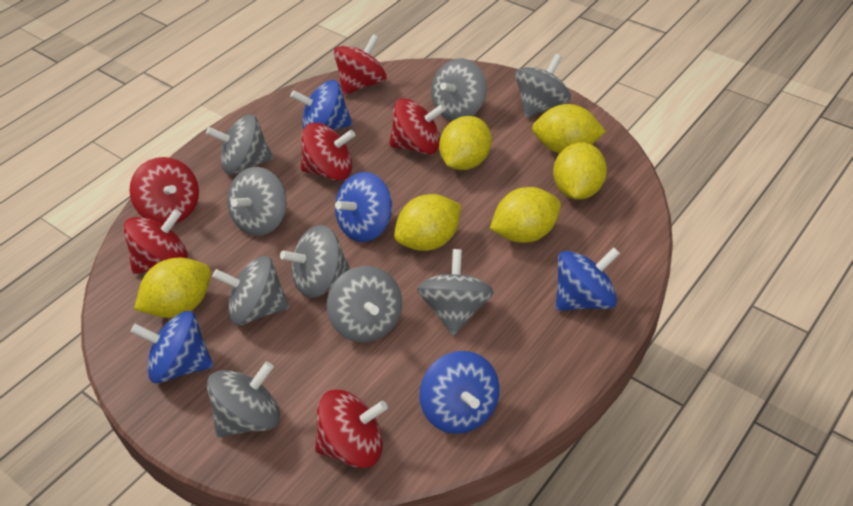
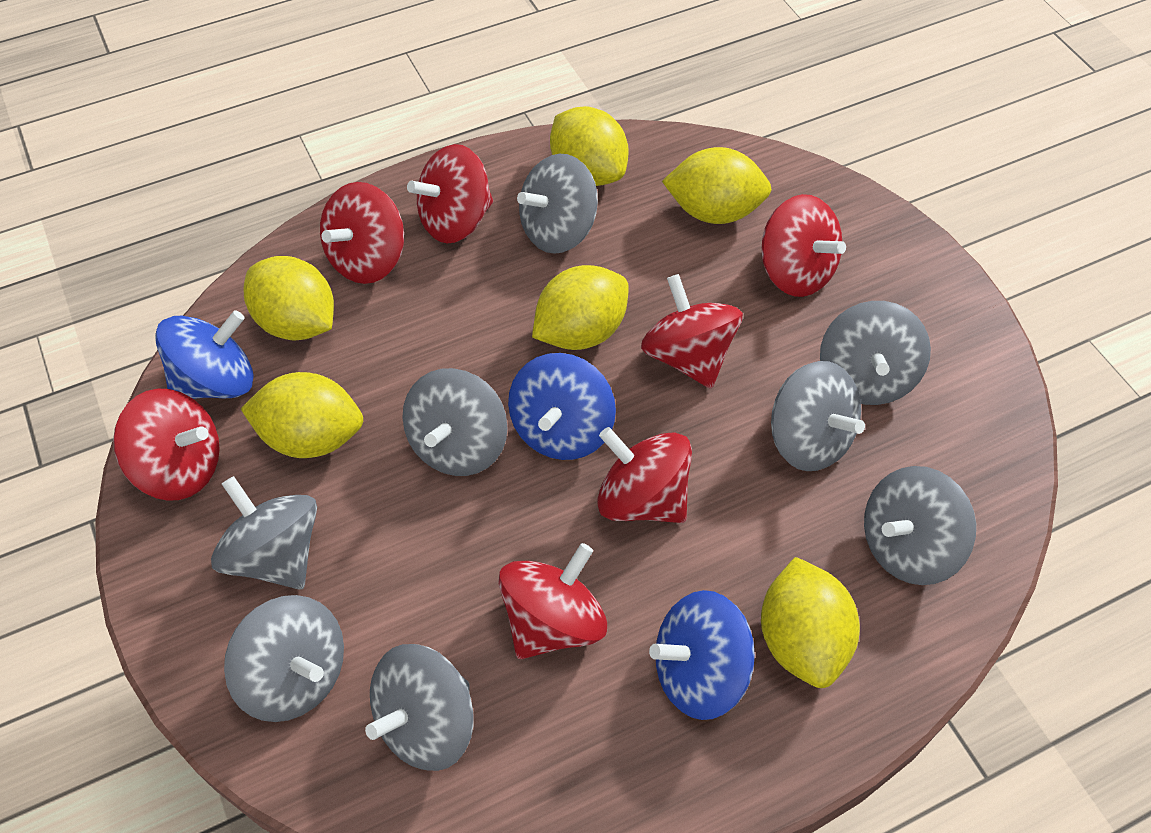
blue spinning top: 5 -> 3
grey spinning top: 9 -> 8
red spinning top: 6 -> 7

